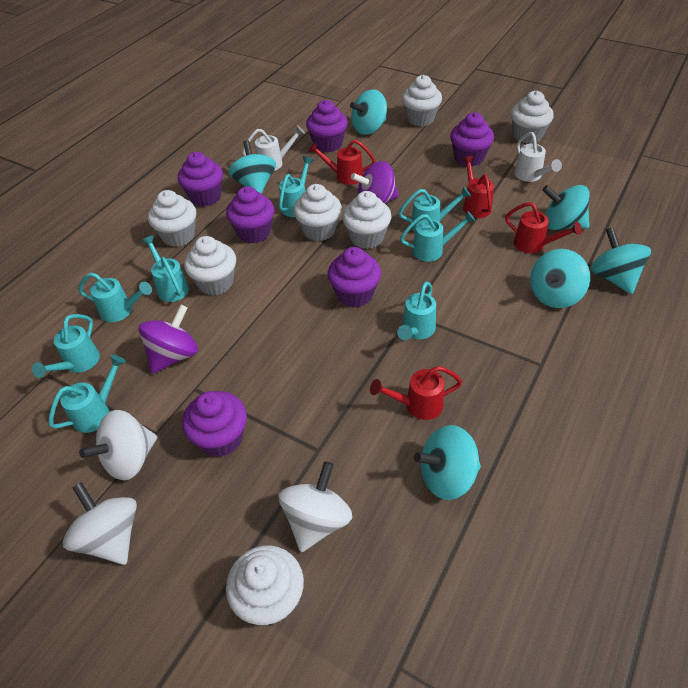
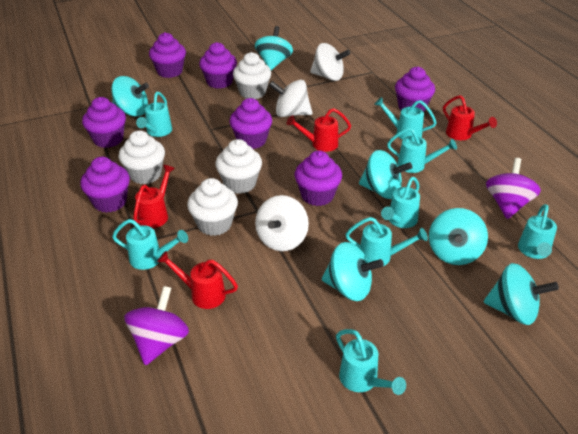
purple cupcake: 6 -> 7
white cupcake: 7 -> 4
white watering can: 2 -> 0

